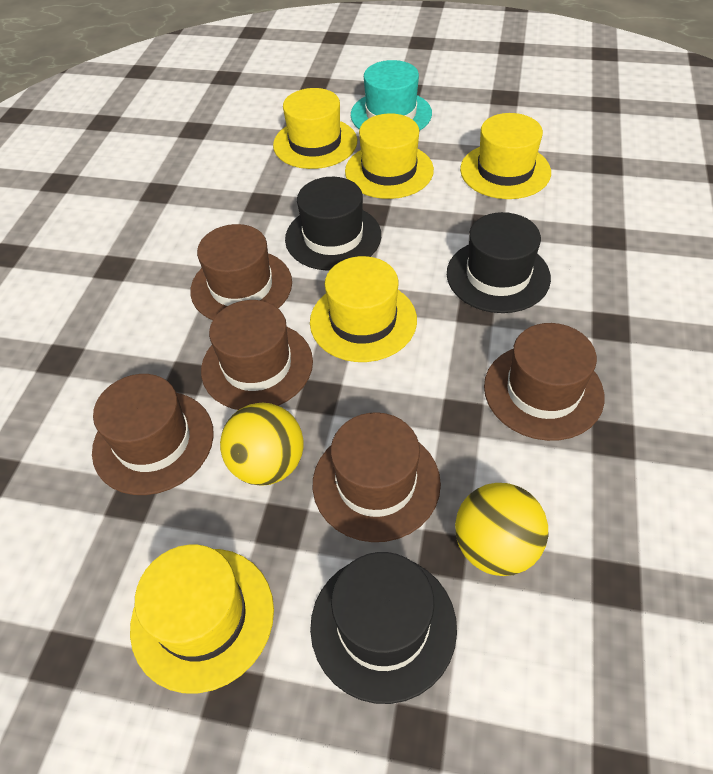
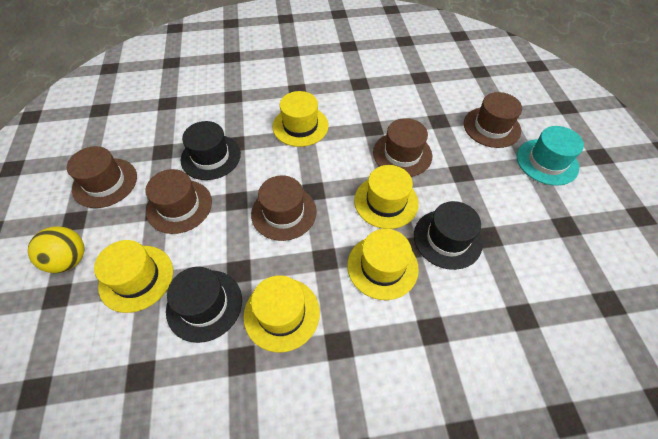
yellow ball: 2 -> 1

